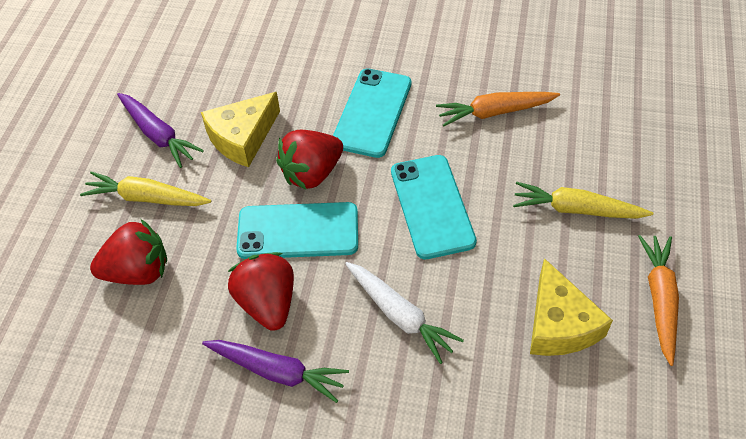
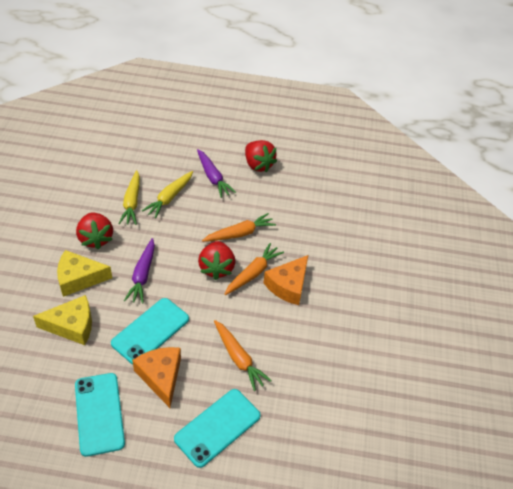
orange carrot: 2 -> 3
orange cheese: 0 -> 2
white carrot: 1 -> 0

